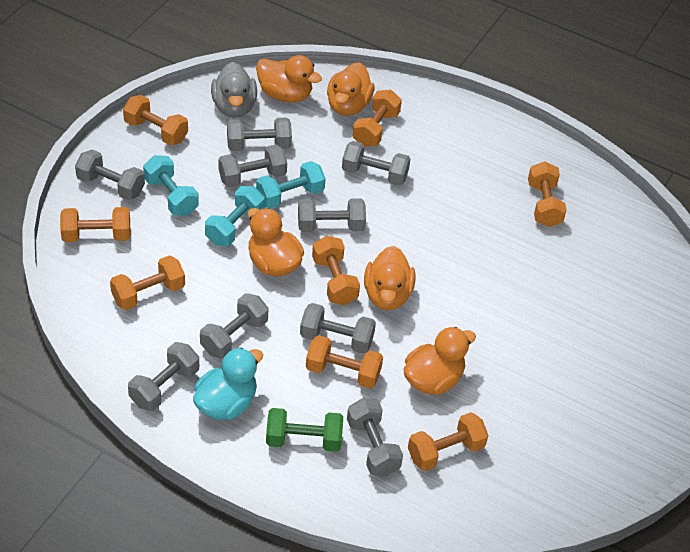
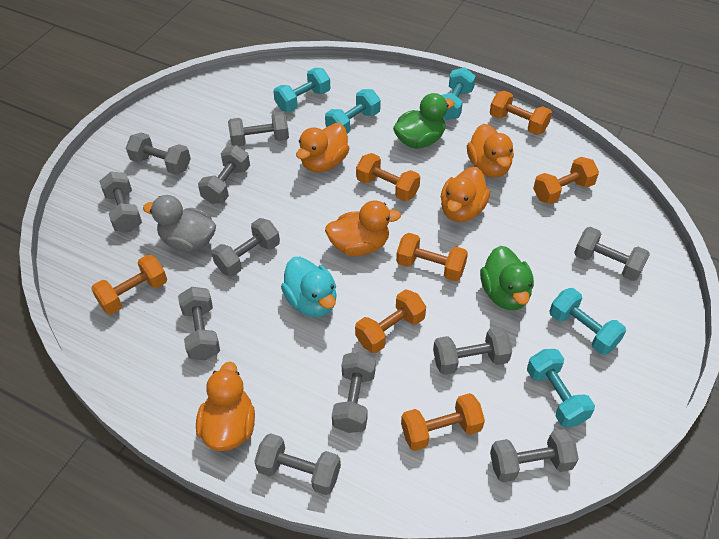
green duck: 0 -> 2
green dumbbell: 1 -> 0
grey dumbbell: 9 -> 11
orange dumbbell: 8 -> 7
turquoise dumbbell: 3 -> 5

